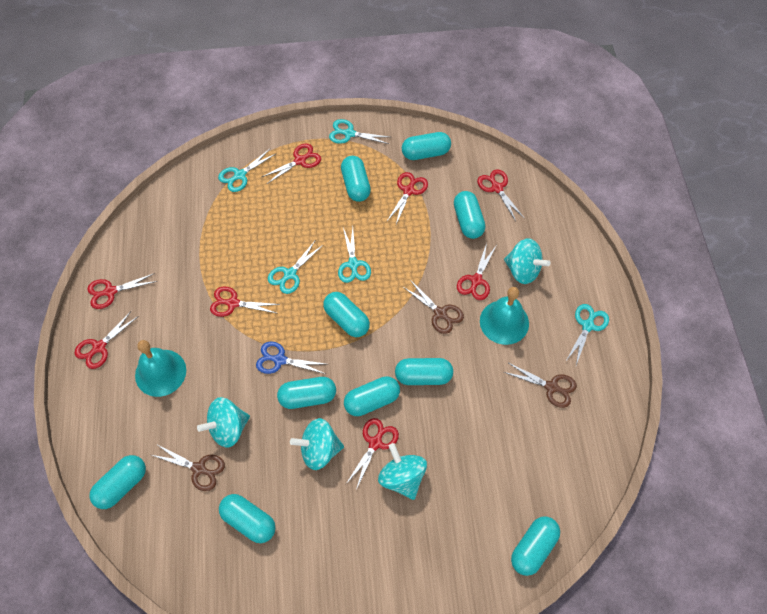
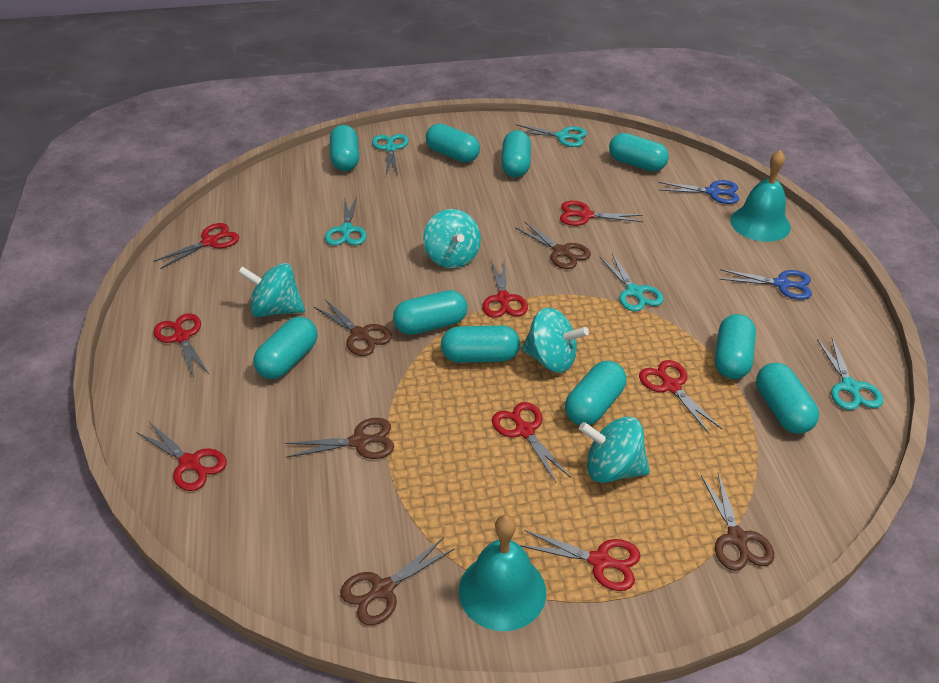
blue scissors: 1 -> 2
brown scissors: 3 -> 5

